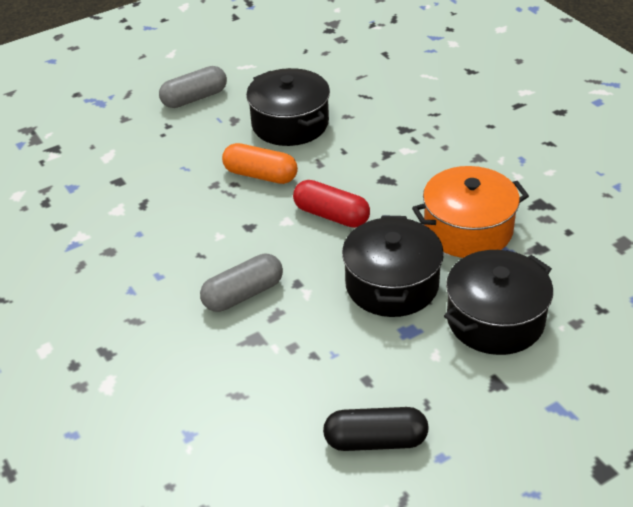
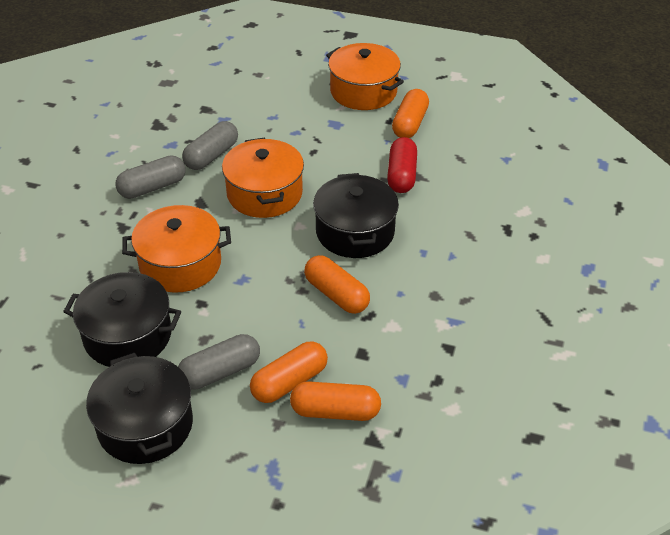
black capsule: 1 -> 0
grey capsule: 2 -> 3
orange capsule: 1 -> 4
orange pot: 1 -> 3

